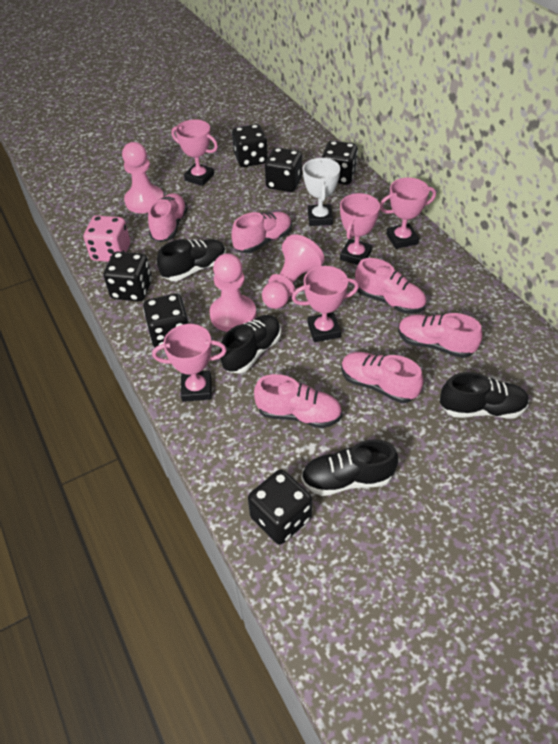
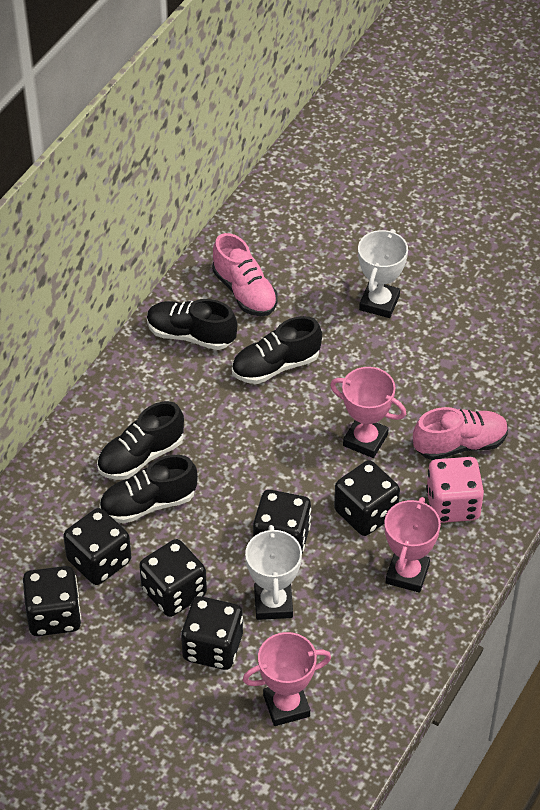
pink pawn: 3 -> 0
pink shoe: 6 -> 2
pink trophy: 5 -> 3
white trophy: 1 -> 2

